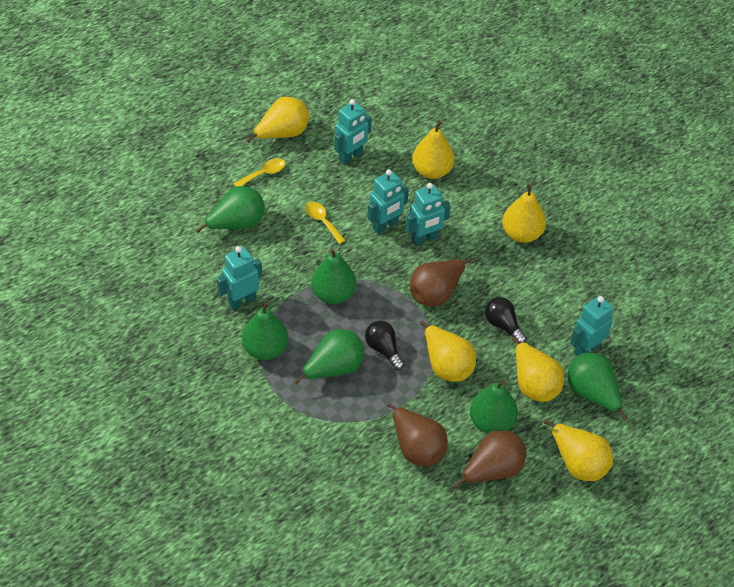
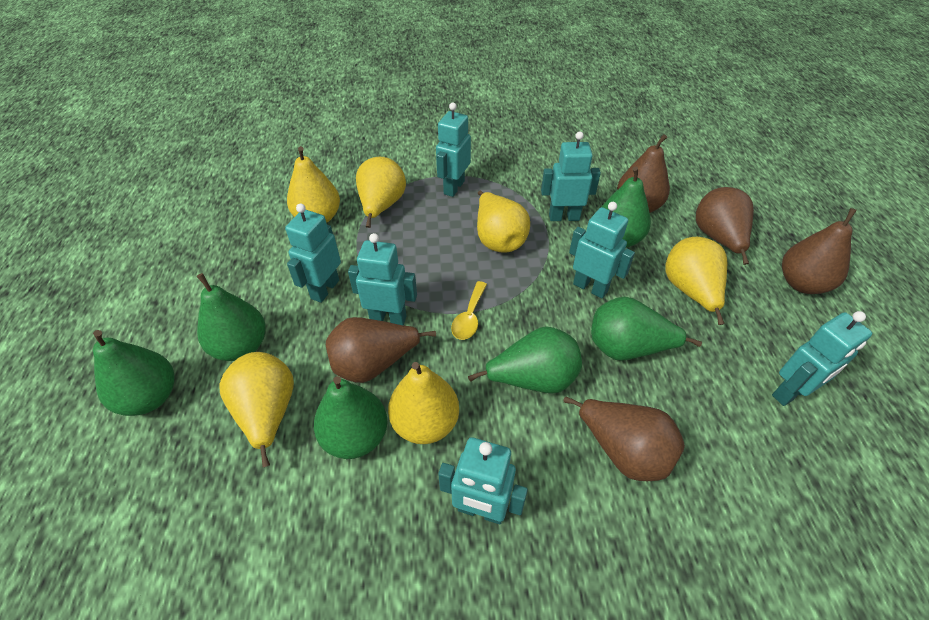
black light bulb: 2 -> 0
brown pear: 3 -> 5
turquoise robot: 5 -> 7
yellow spoon: 2 -> 1

